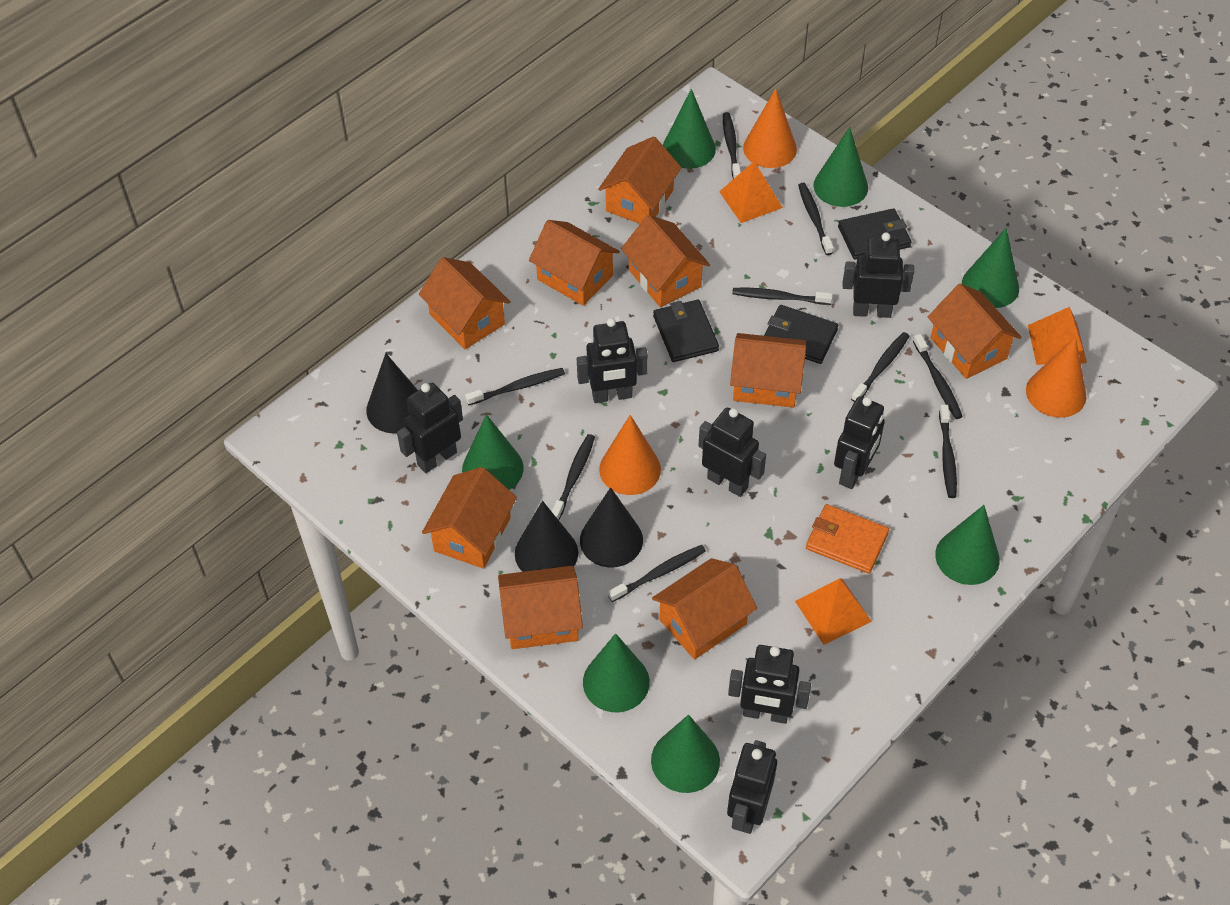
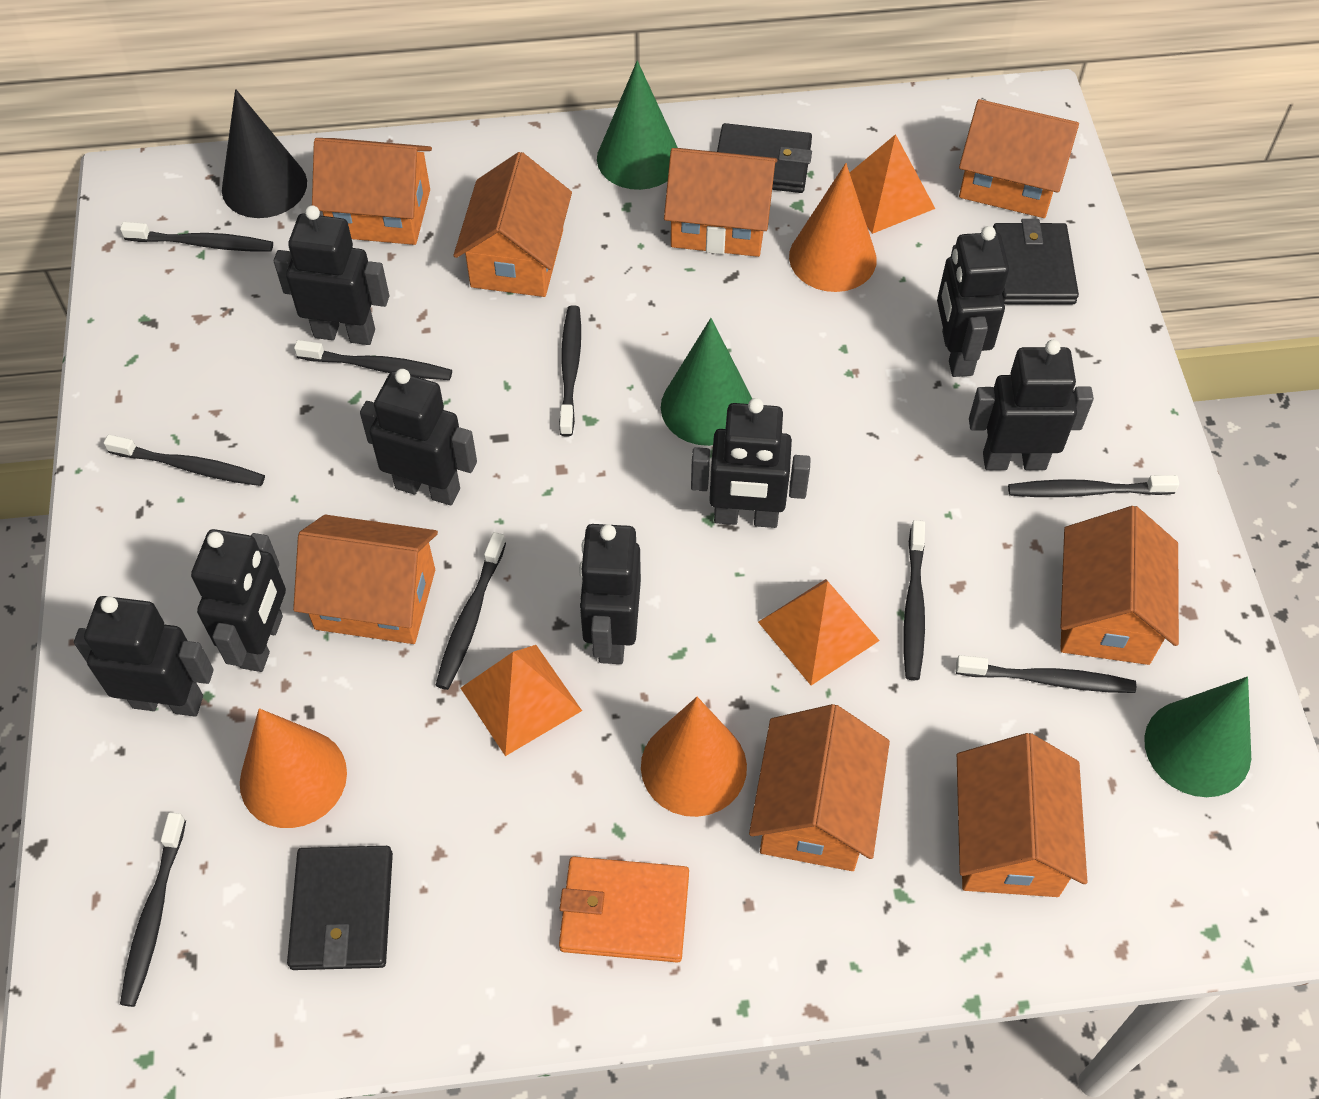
black cone: 3 -> 1
black robot: 7 -> 8
green cone: 7 -> 3
orange house: 9 -> 8

